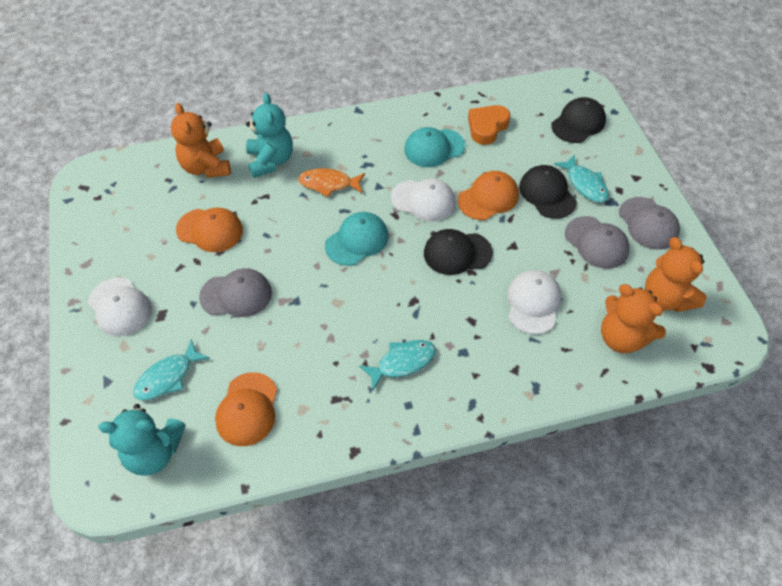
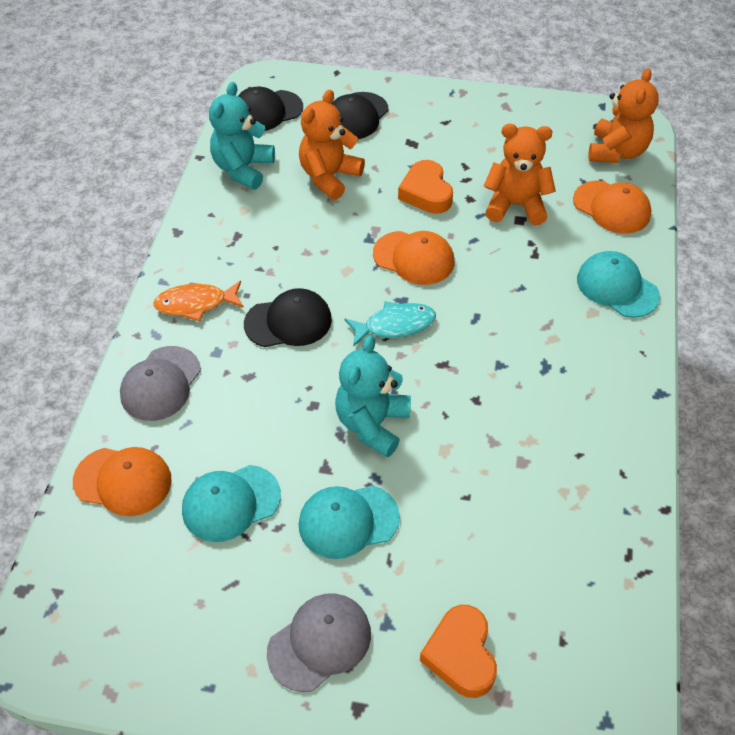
grey cap: 3 -> 2
orange heart: 1 -> 2
turquoise cap: 2 -> 3
turquoise fish: 3 -> 1
white cap: 3 -> 0

